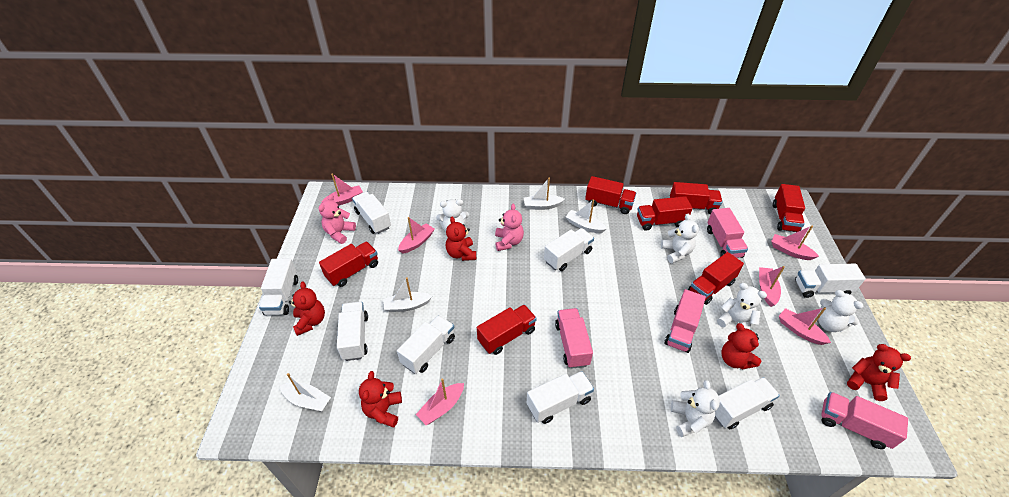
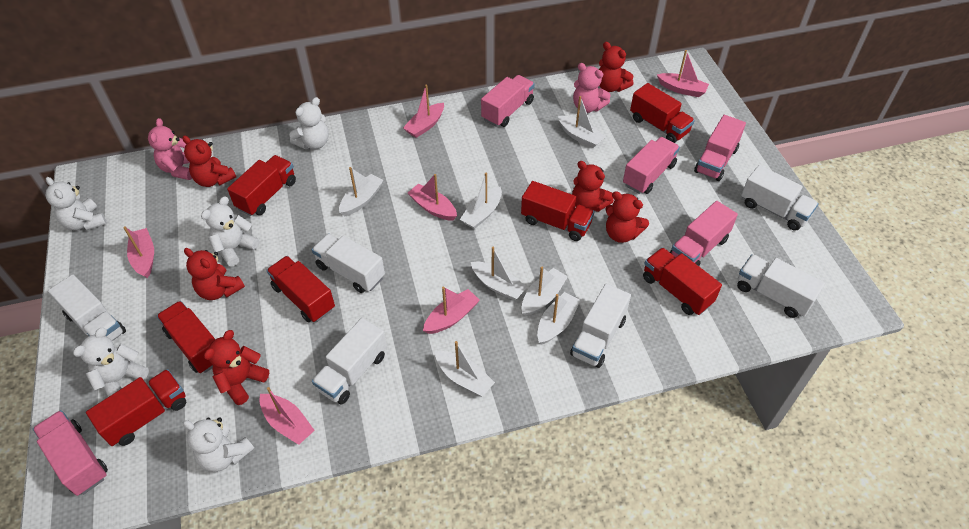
pink truck: 4 -> 5
red teddy bear: 5 -> 6
white boat: 4 -> 7
white truck: 8 -> 6

